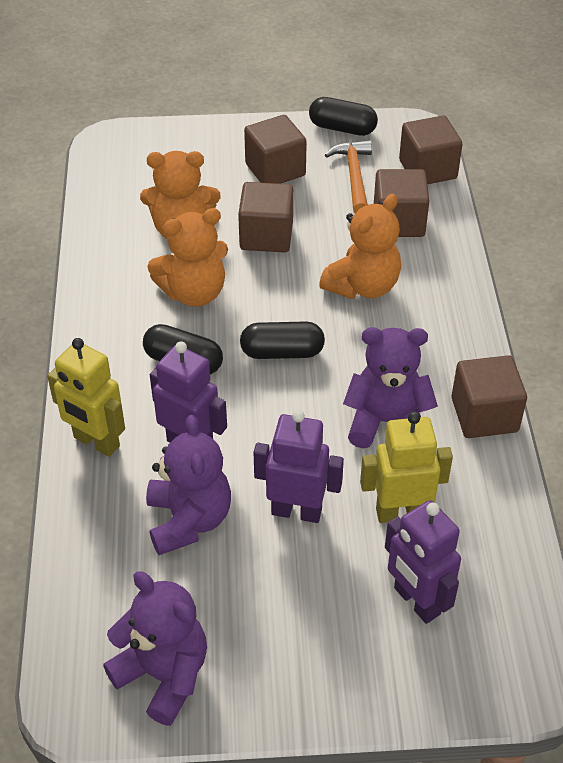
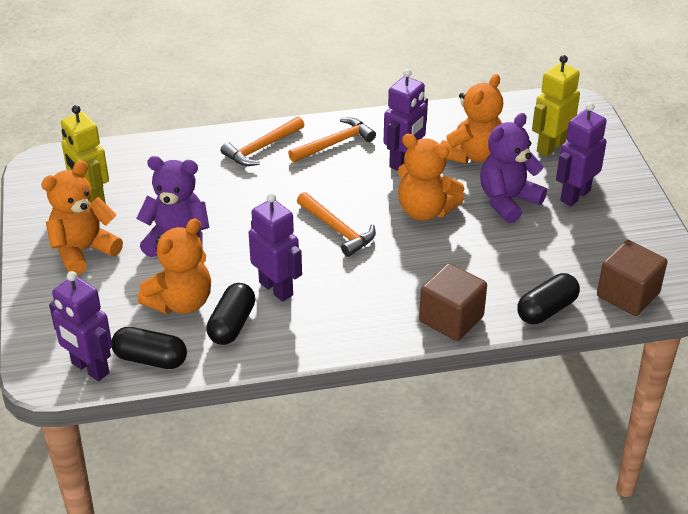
brown cube: 5 -> 2
orange hammer: 1 -> 3
orange teddy bear: 3 -> 4
purple robot: 3 -> 4
purple teddy bear: 3 -> 2

